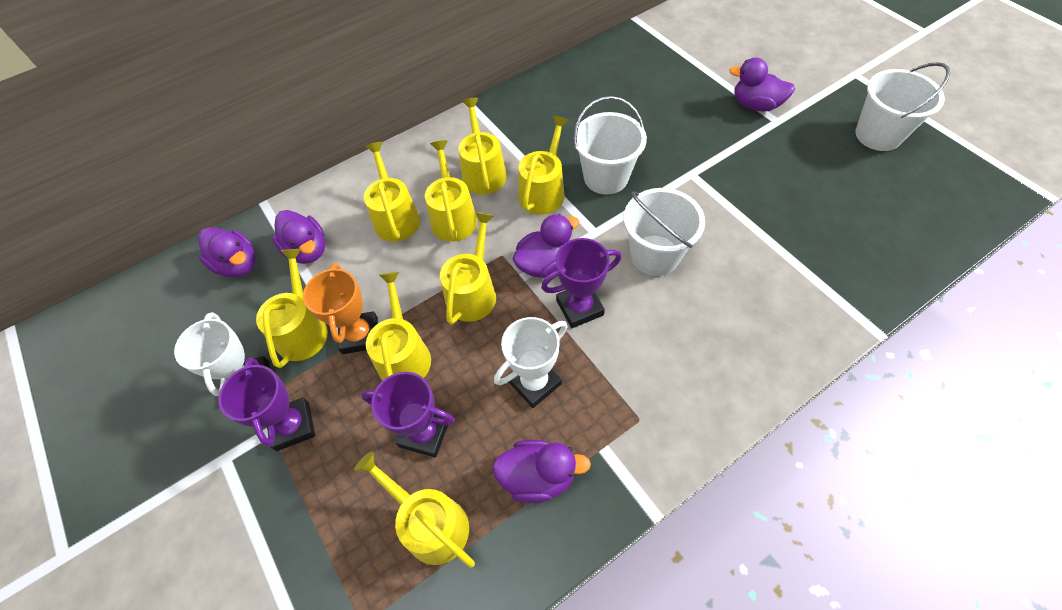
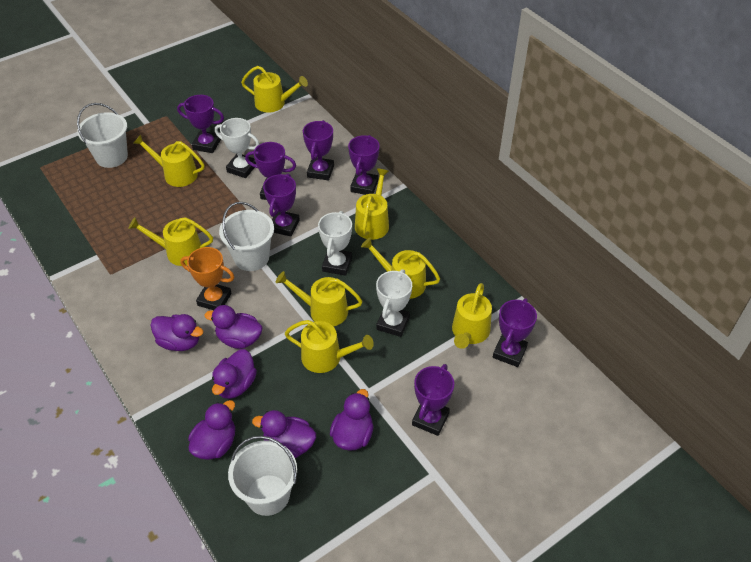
purple duck: 5 -> 6
purple trophy: 3 -> 7
white trophy: 2 -> 3

